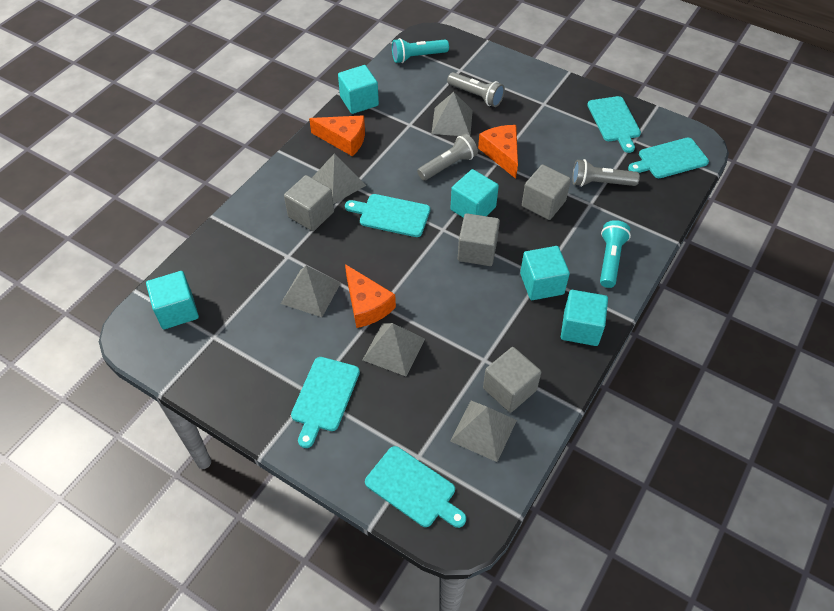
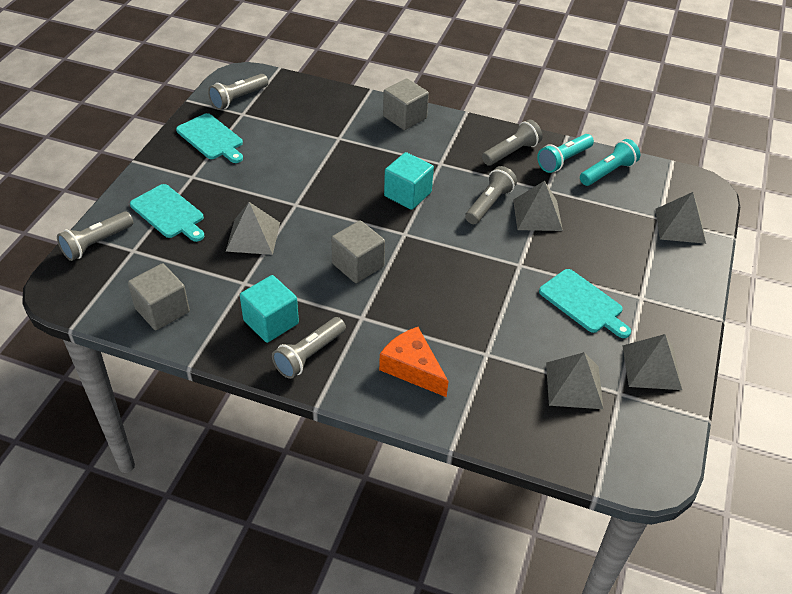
grey cube: 4 -> 3
grey flashlight: 3 -> 5
orange cheese: 3 -> 1
turquoise cube: 5 -> 2
turquoise cutting board: 5 -> 3

